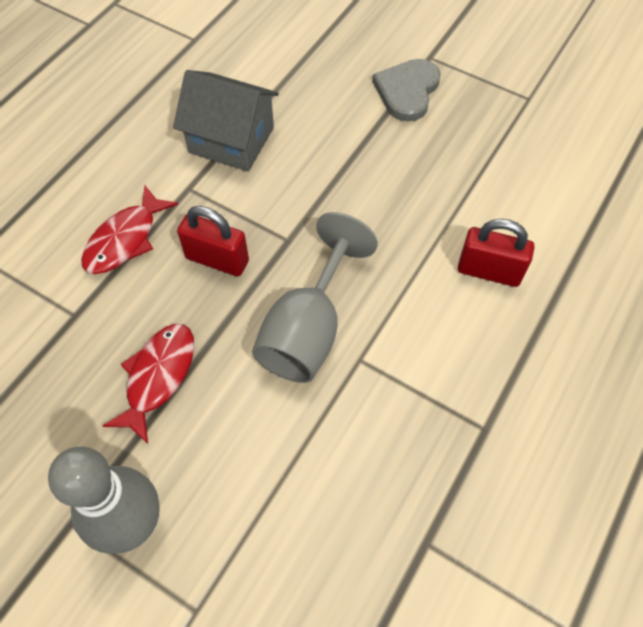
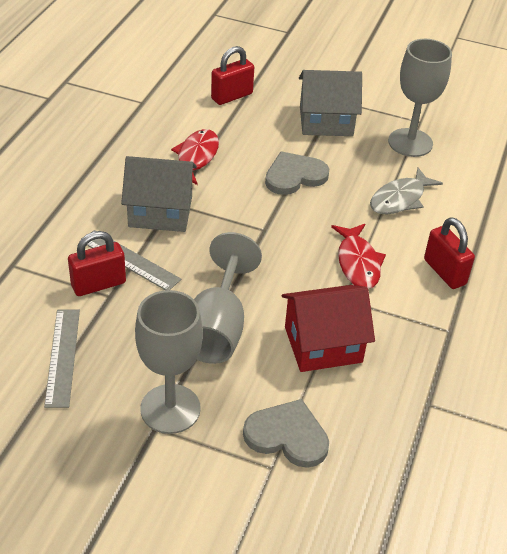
grey bowling pin: 1 -> 0
grey fish: 0 -> 1
grey goblet: 1 -> 3
grey heart: 1 -> 2
grey house: 1 -> 2
grey ruler: 0 -> 2
red house: 0 -> 1
red padlock: 2 -> 3

